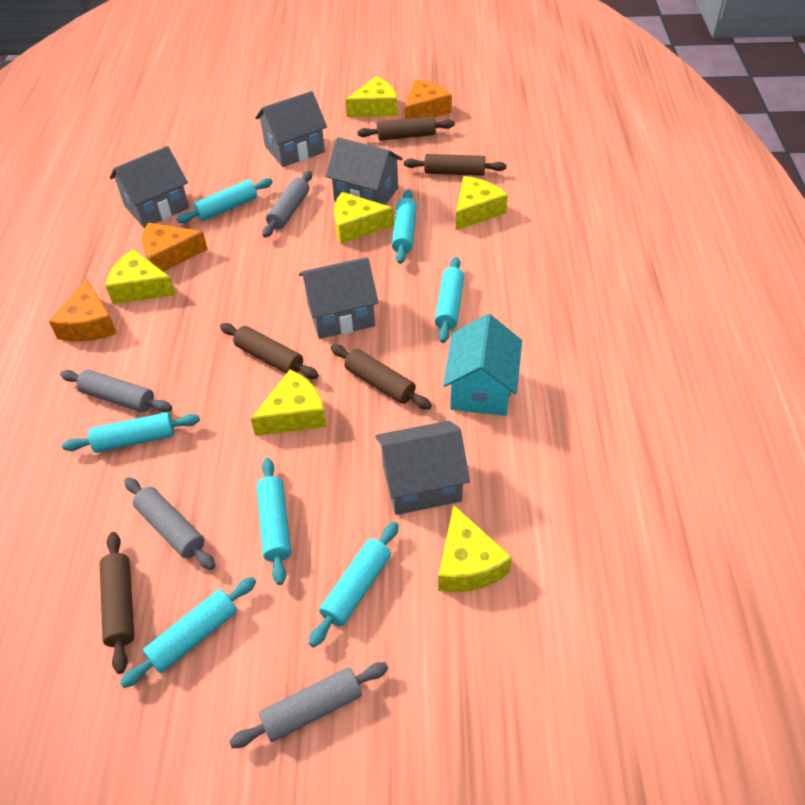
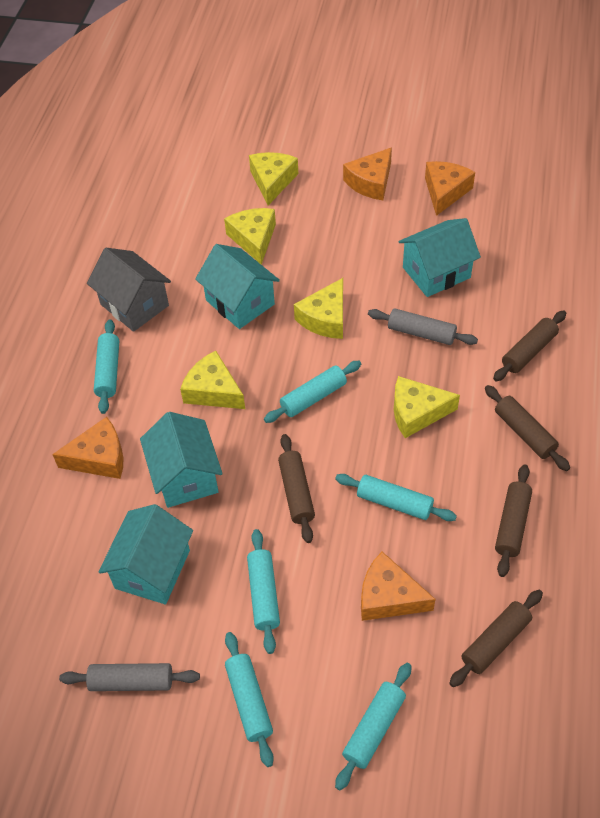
grey house: 5 -> 1
grey rolling pin: 4 -> 2
orange cheese: 3 -> 4
turquoise house: 1 -> 4
turquoise rolling pin: 7 -> 6
yellow cheese: 6 -> 5

